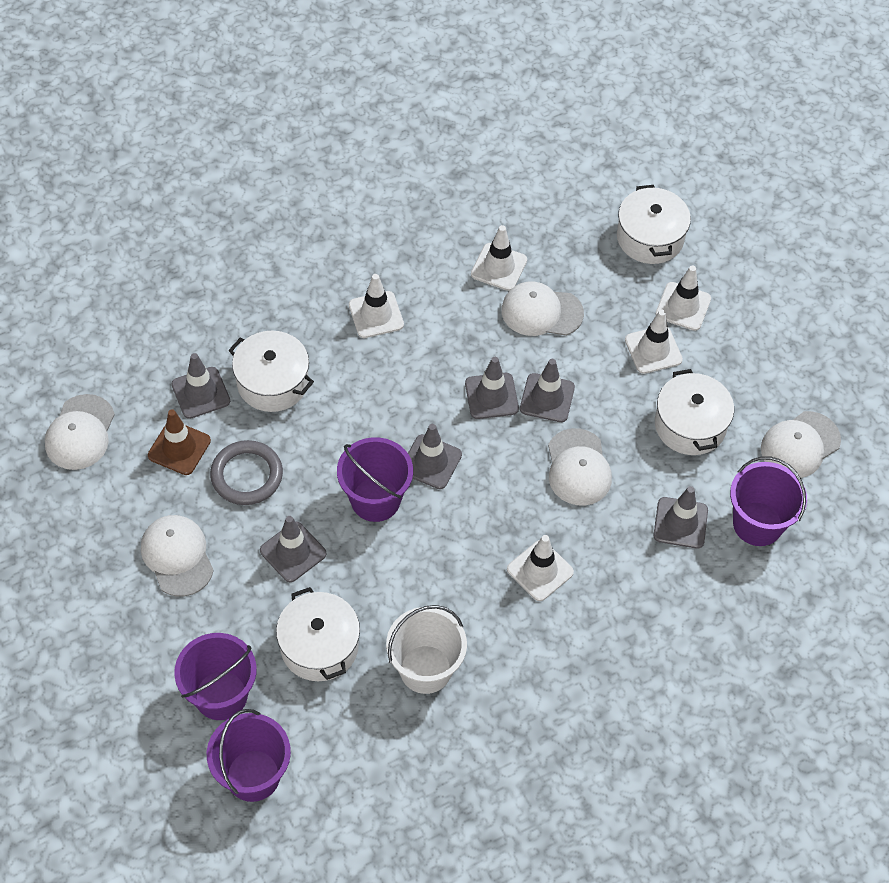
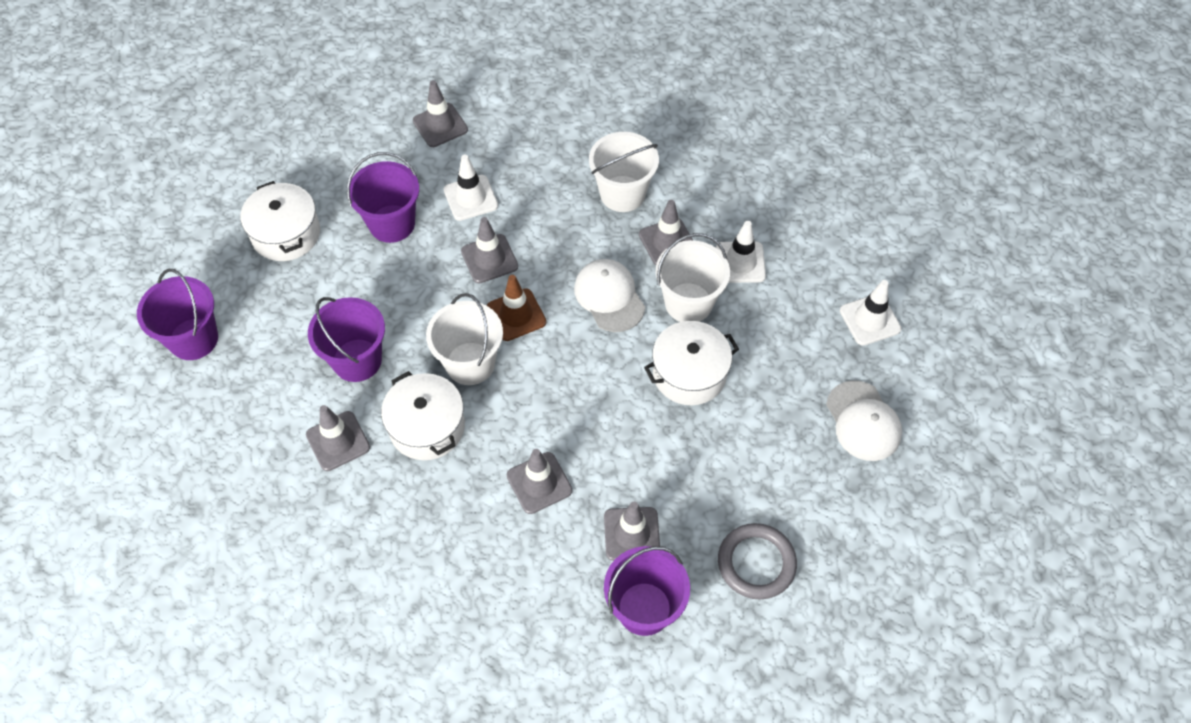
white bucket: 1 -> 3
white cap: 5 -> 2
white pot: 4 -> 3
white traffic cone: 5 -> 3

